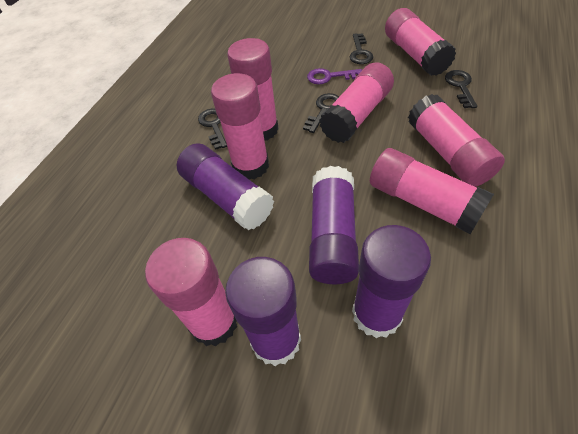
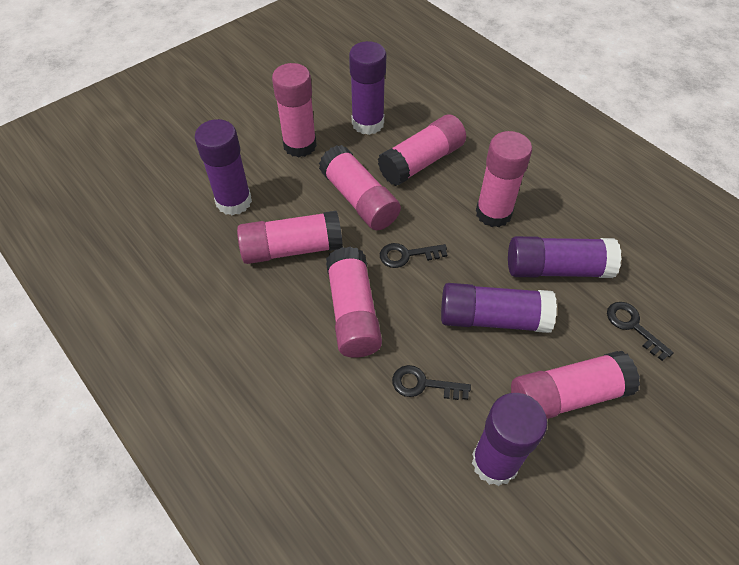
black key: 4 -> 3
purple glue stick: 4 -> 5
purple key: 1 -> 0

